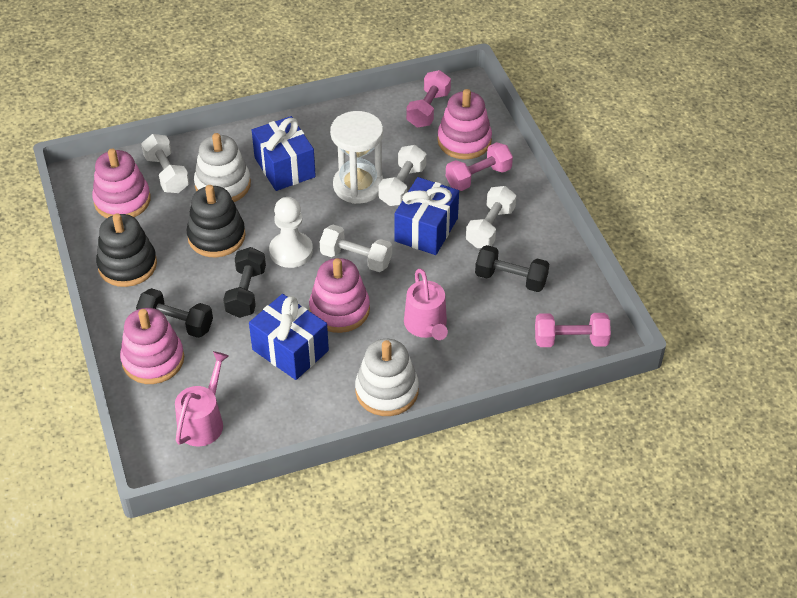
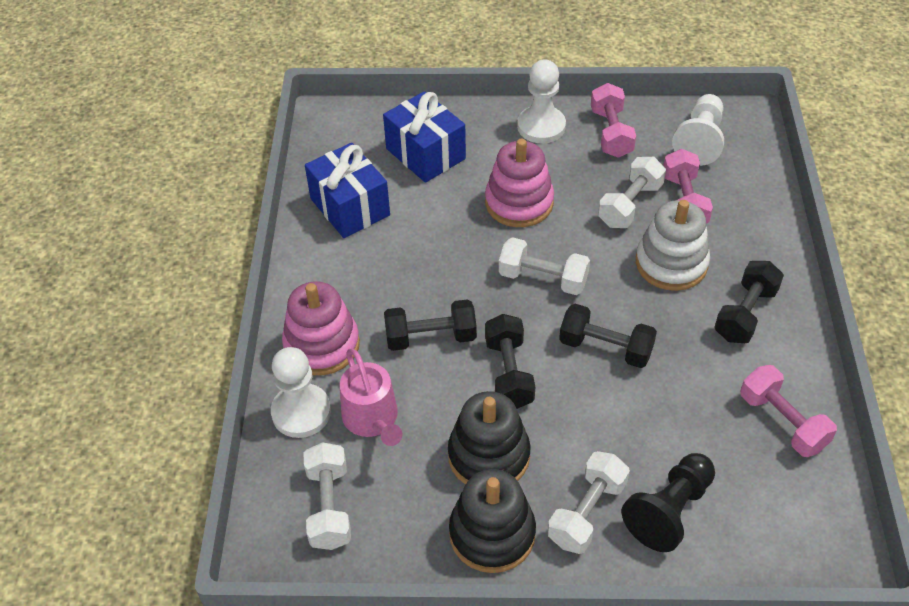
black dumbbell: 3 -> 4
black pawn: 0 -> 1
blue gift: 3 -> 2
pink stacking toy: 4 -> 2
pink watering can: 2 -> 1
white hourglass: 1 -> 0
white pawn: 1 -> 3
white stacking toy: 2 -> 1

